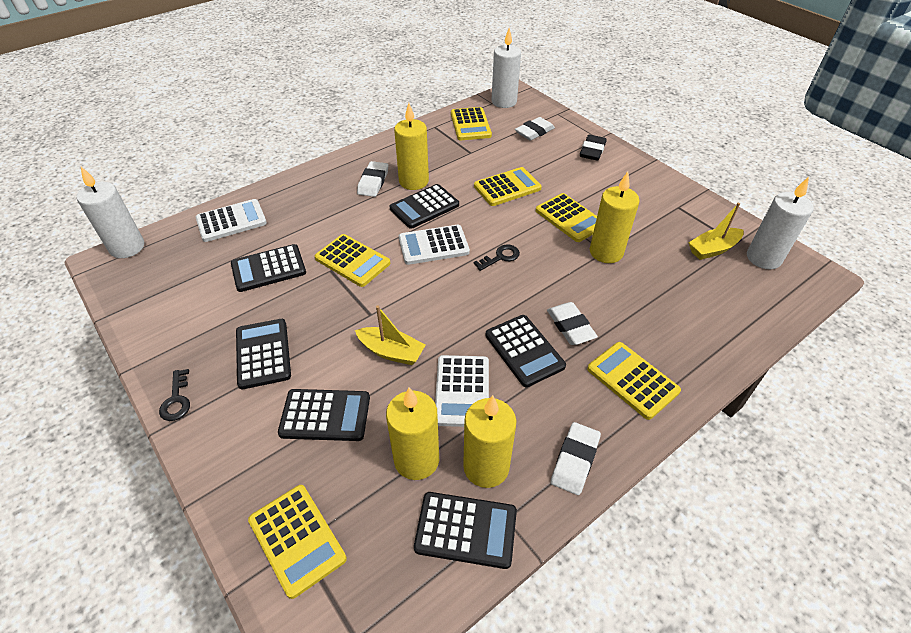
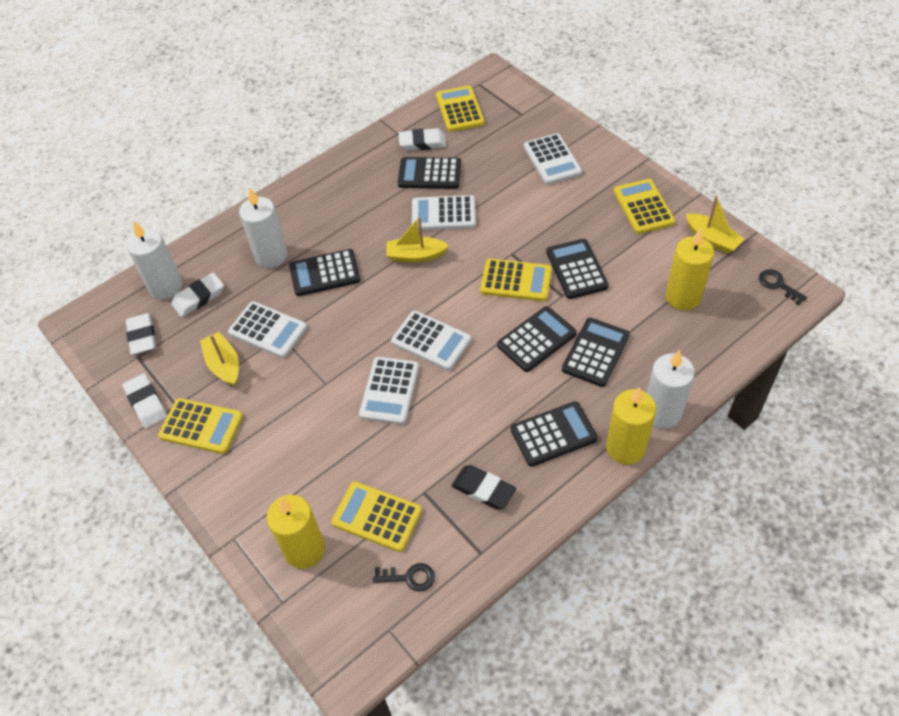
white calculator: 3 -> 5
yellow boat: 2 -> 3
yellow calculator: 6 -> 5
yellow candle: 4 -> 3

